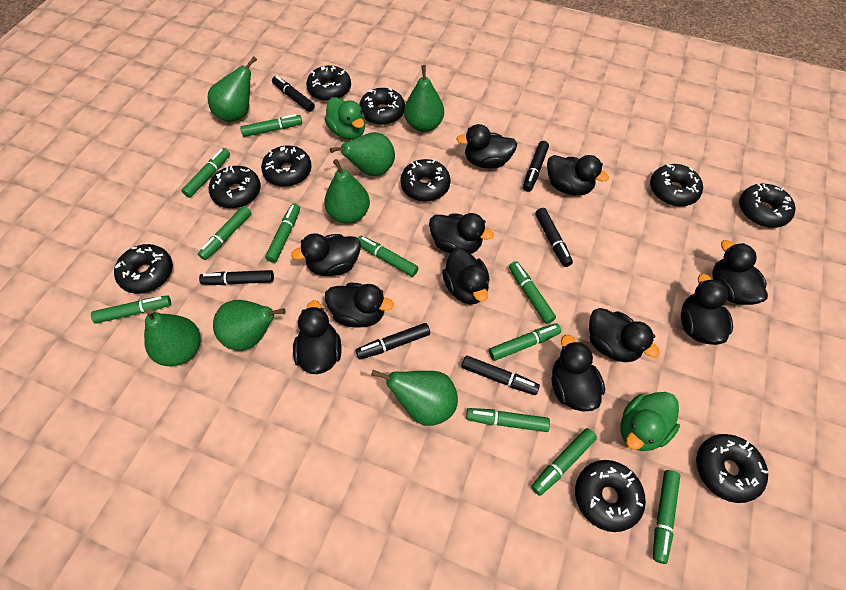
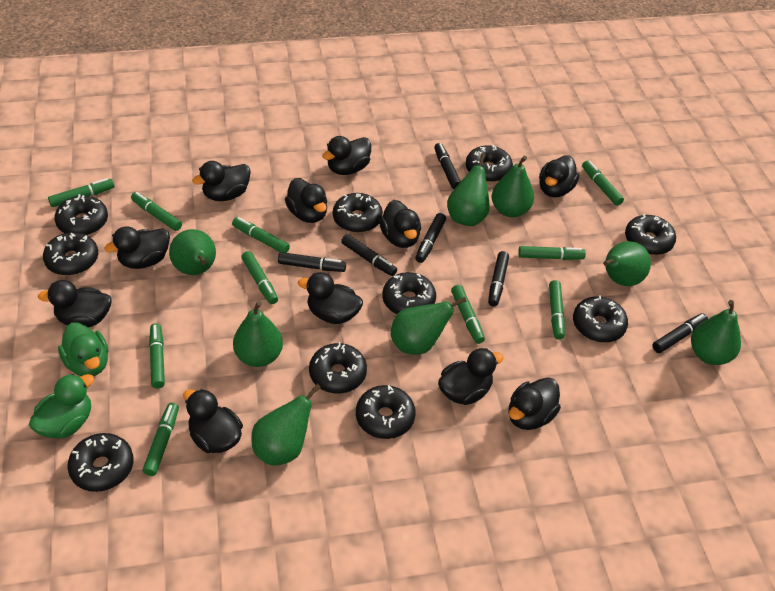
green marker: 11 -> 10
green pear: 7 -> 8

